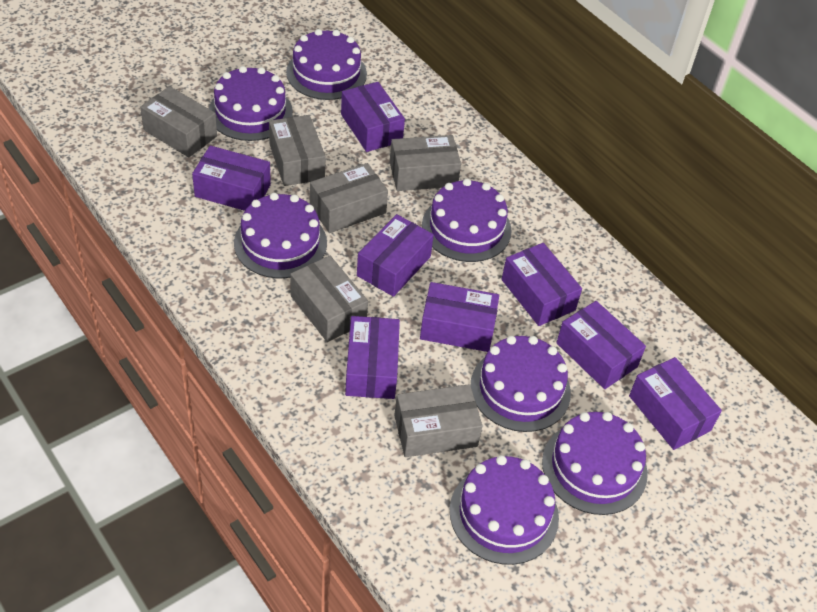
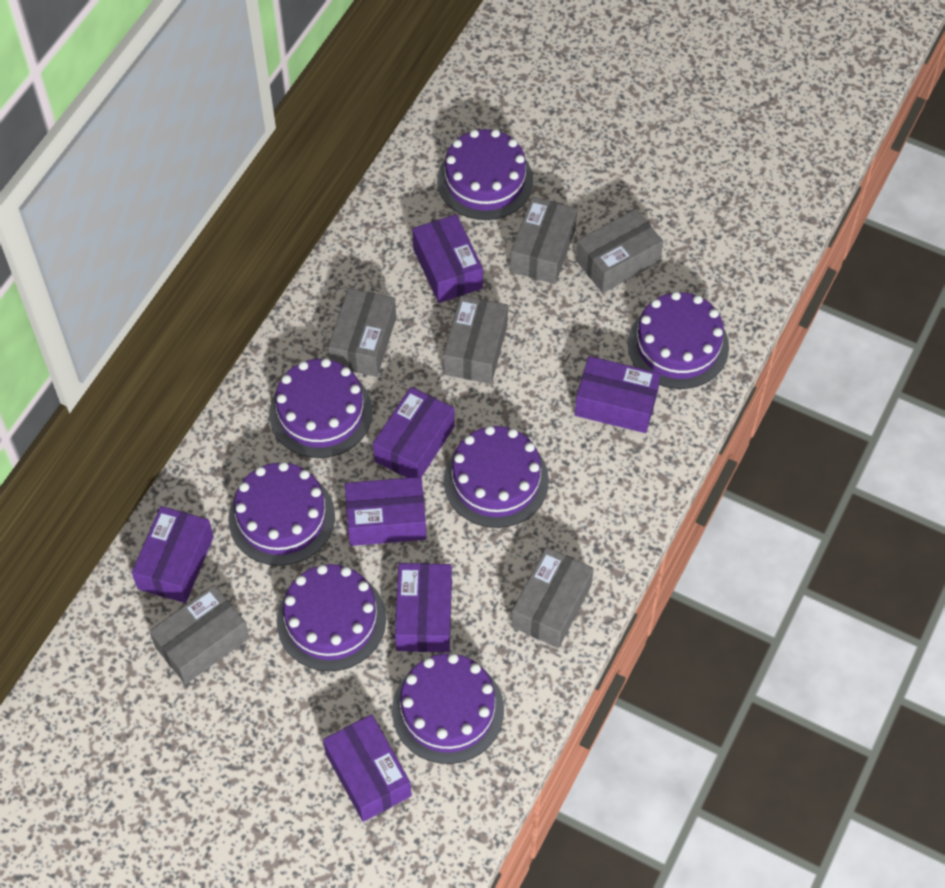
purple box: 8 -> 7

